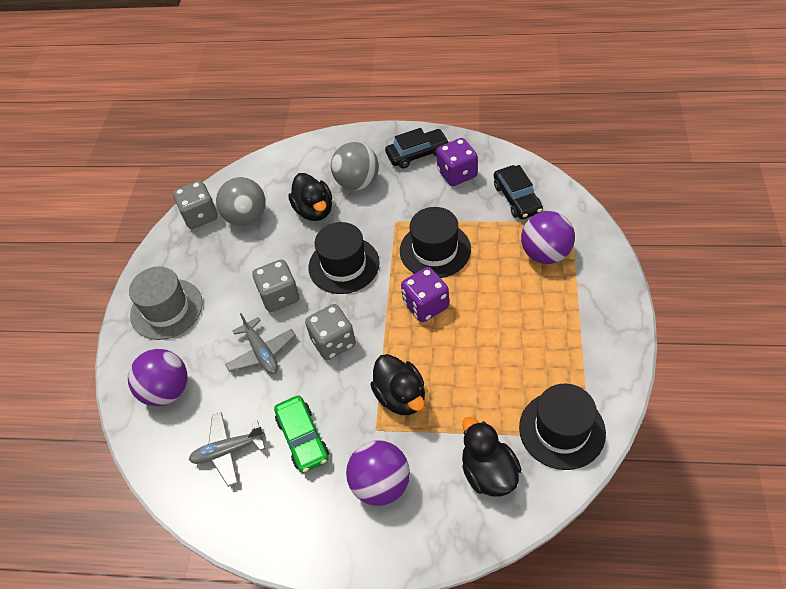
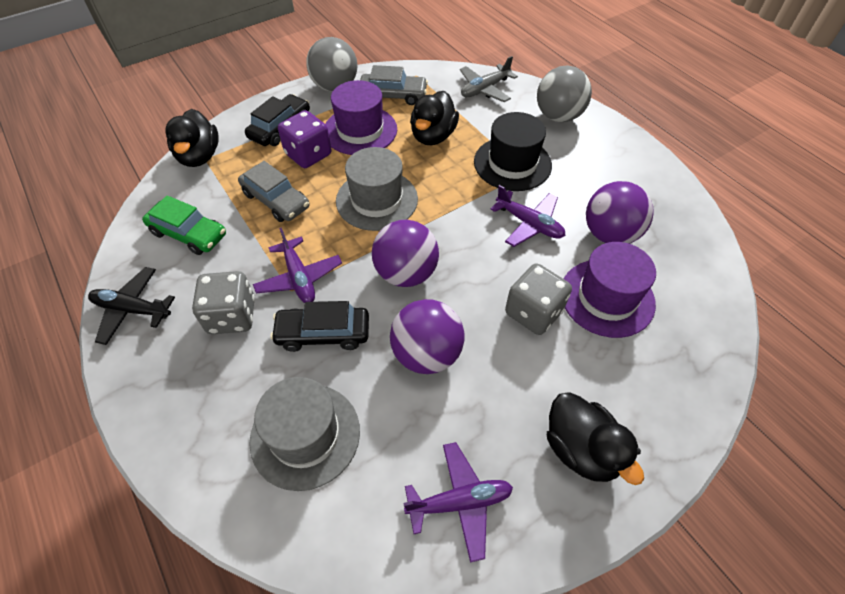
black hat: 3 -> 1
black plane: 0 -> 1
grey car: 0 -> 2
grey dice: 3 -> 2
grey hat: 1 -> 2
grey plane: 2 -> 1
purple dice: 2 -> 1
purple hat: 0 -> 2
purple plane: 0 -> 3

